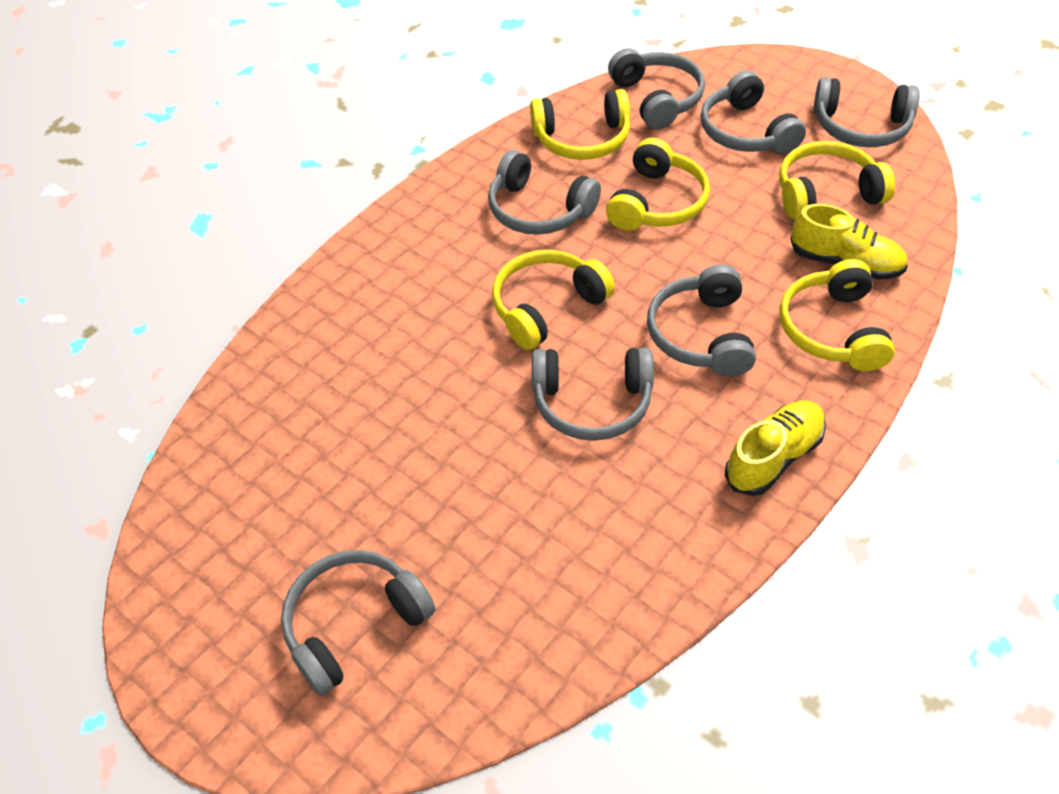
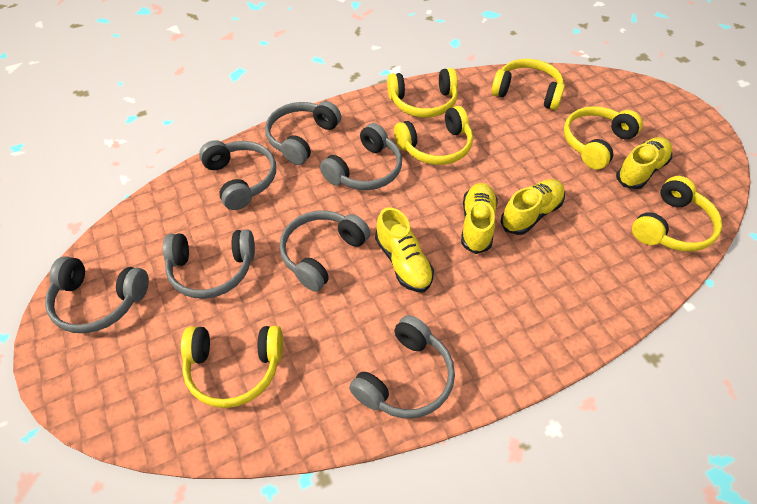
yellow headphones: 5 -> 6
yellow shoe: 2 -> 4

